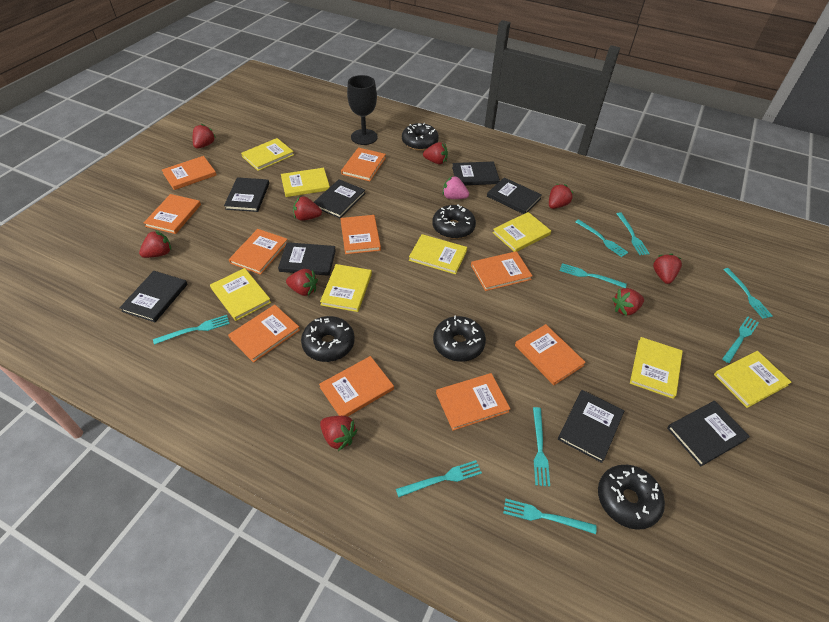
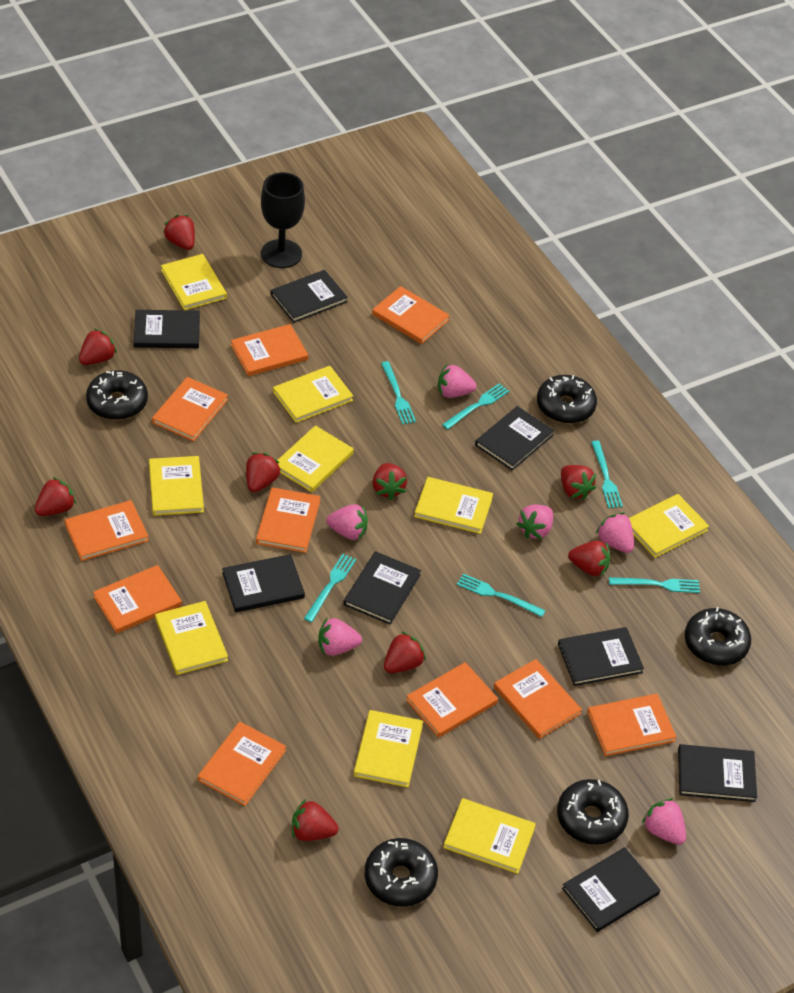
pink strawberry: 1 -> 6
turquoise fork: 9 -> 6
yellow book: 8 -> 9

